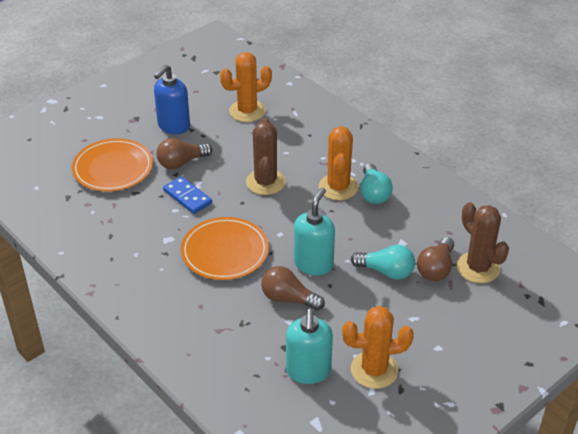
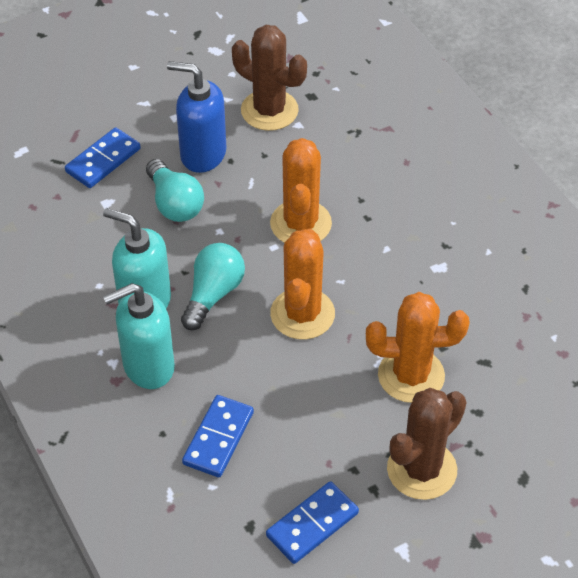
blue domino: 1 -> 3
brown light bulb: 3 -> 0
orange plate: 2 -> 0

